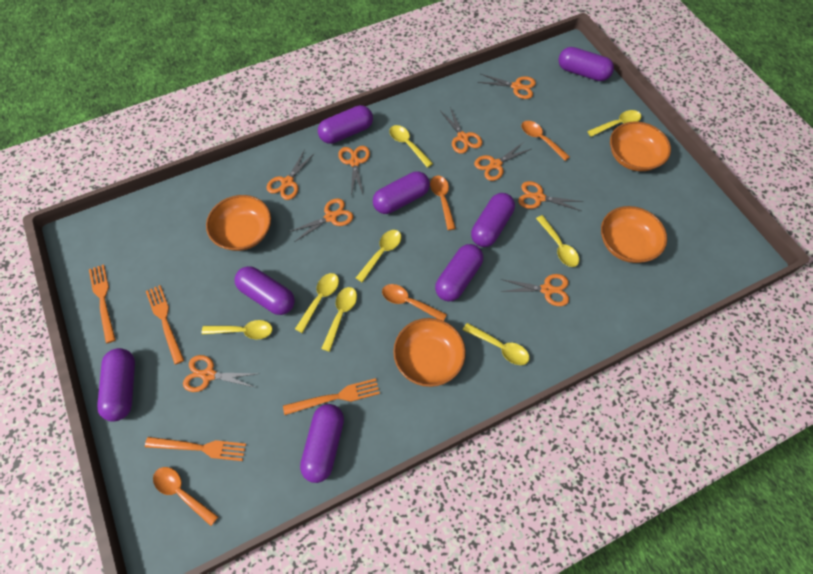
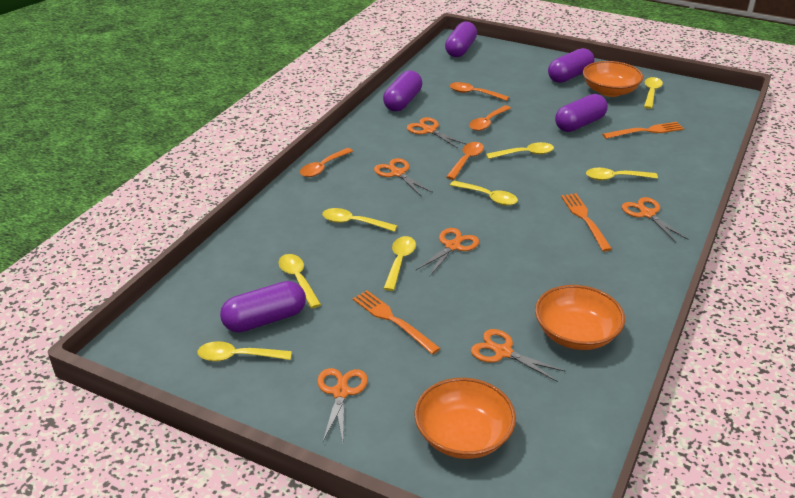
orange bowl: 4 -> 3
orange fork: 4 -> 3
orange scissors: 9 -> 6
purple capsule: 8 -> 5

